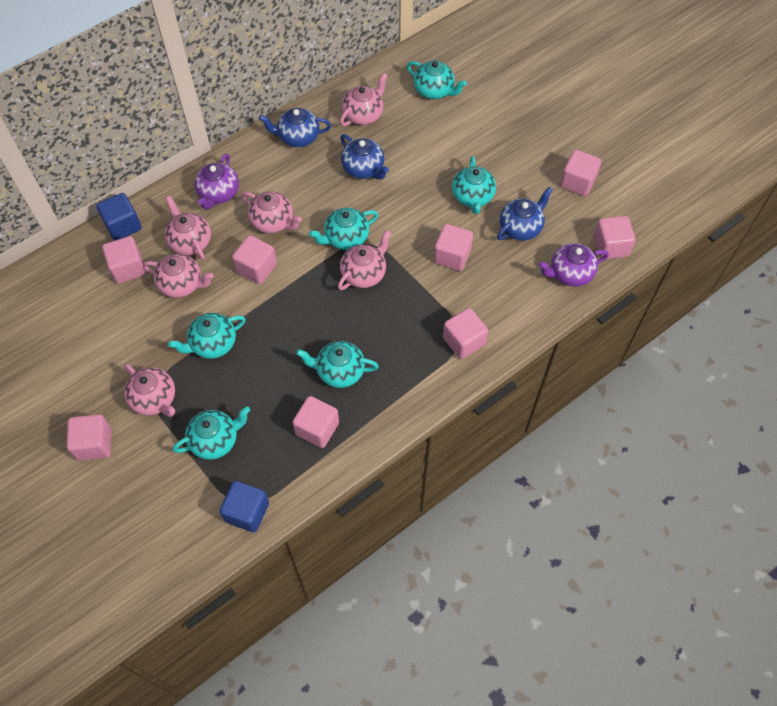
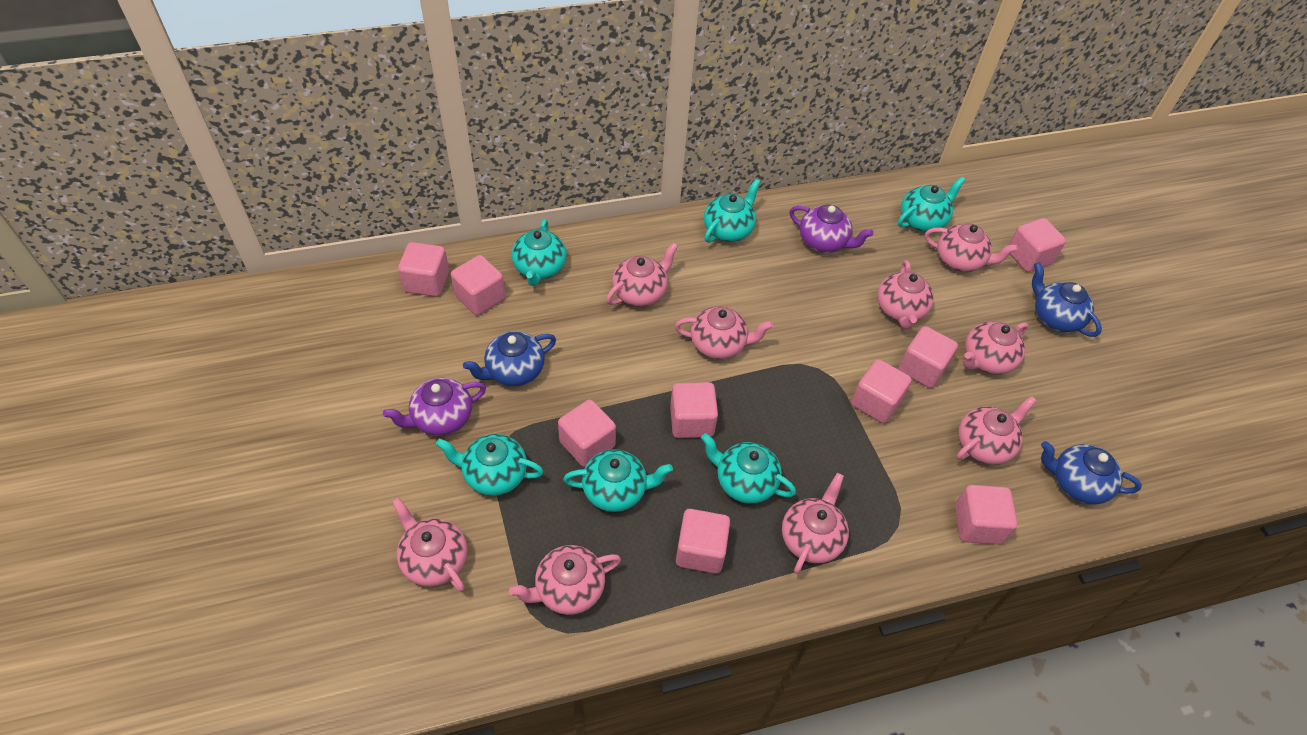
blue cube: 2 -> 0
pink cube: 8 -> 9
pink teapot: 6 -> 9

